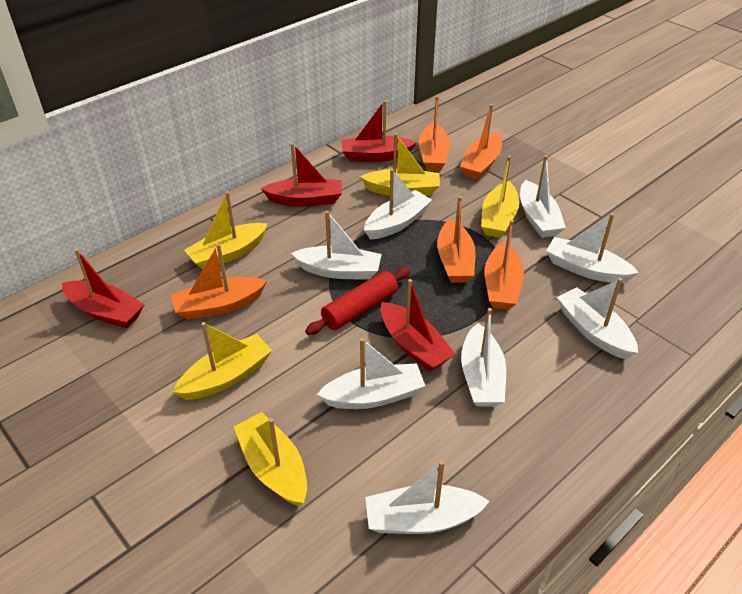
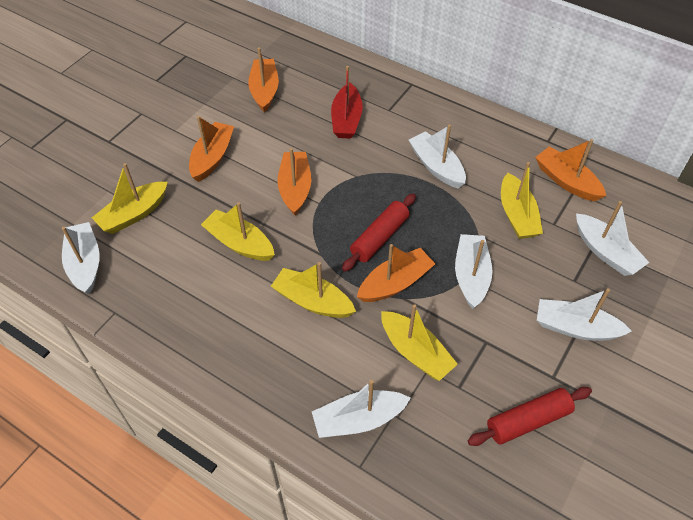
red boat: 4 -> 1
red rolling pin: 1 -> 2
white boat: 8 -> 6

